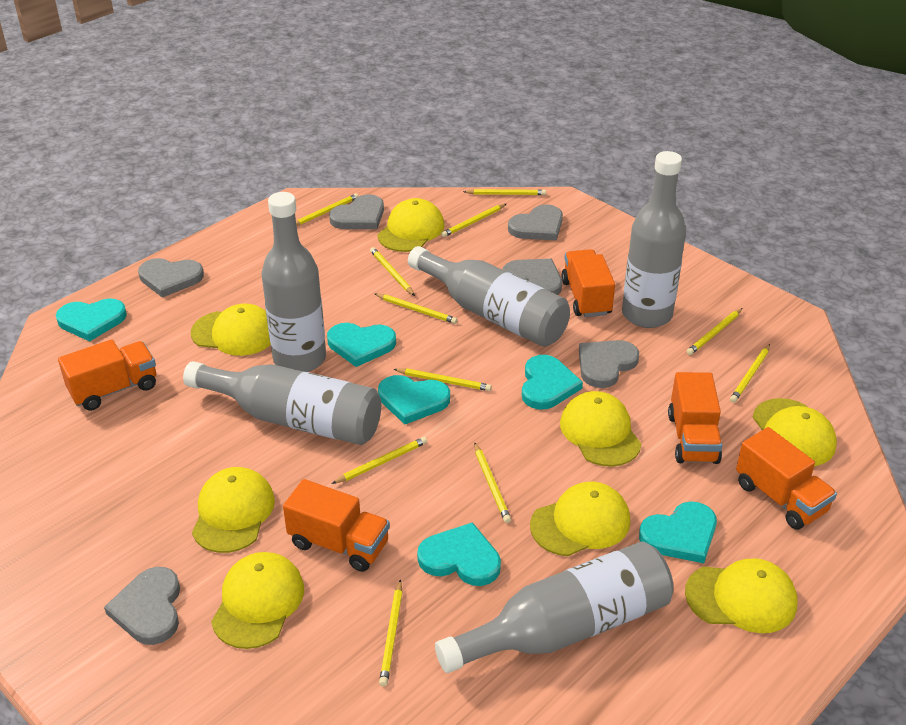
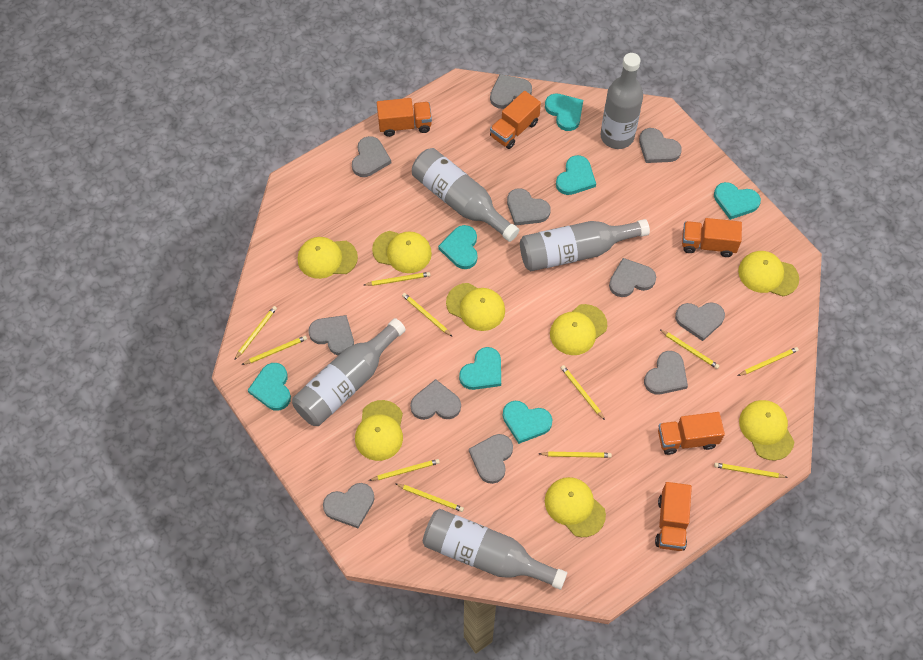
grey heart: 6 -> 11
turquoise heart: 6 -> 7

